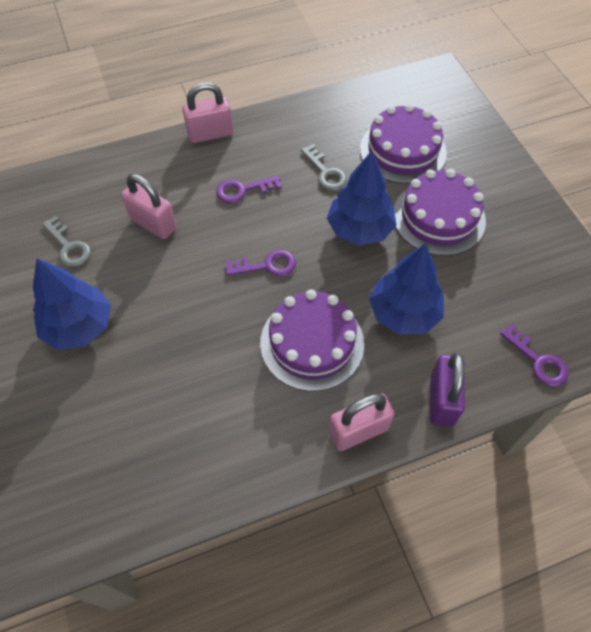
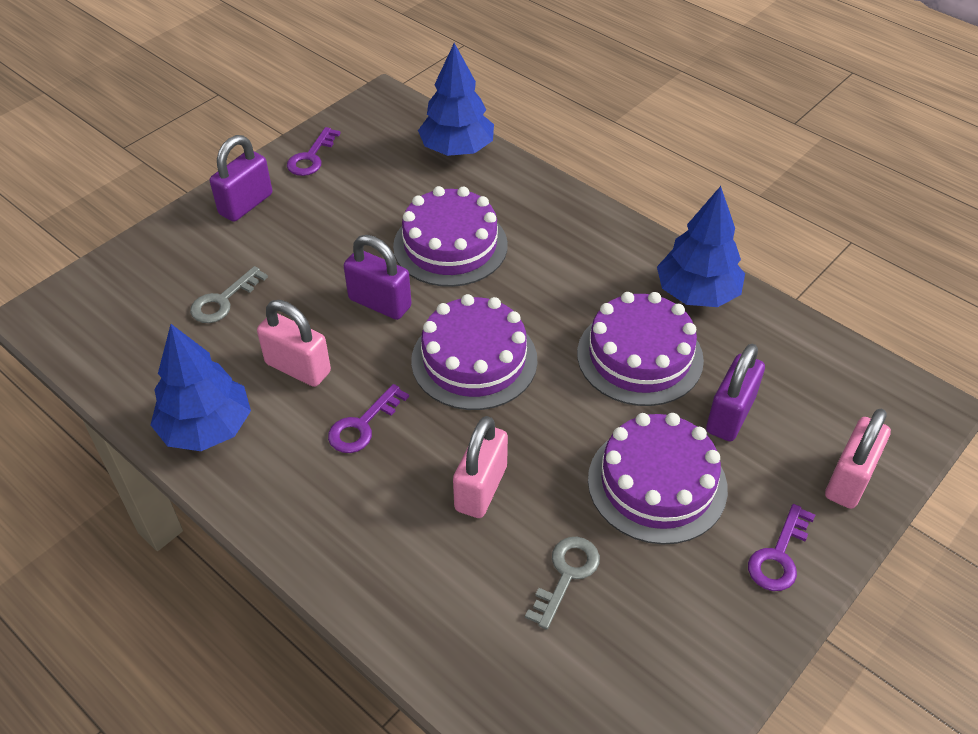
purple cake: 3 -> 4
purple padlock: 1 -> 3

